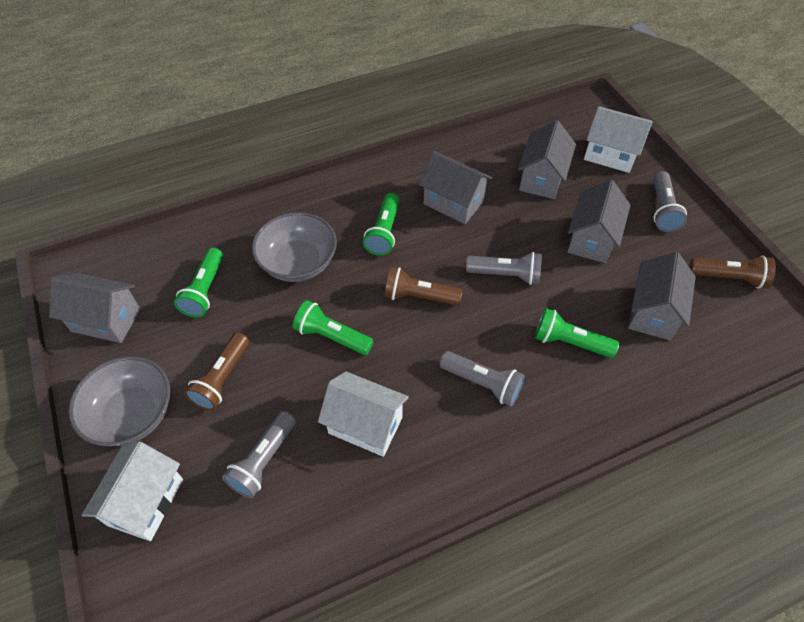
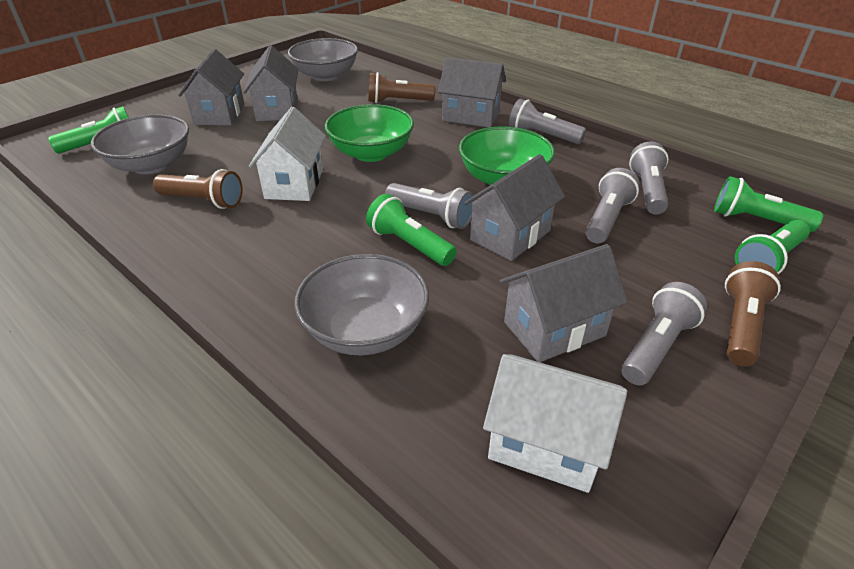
green bowl: 0 -> 2
grey bowl: 2 -> 3
grey flashlight: 4 -> 5
white house: 3 -> 2

